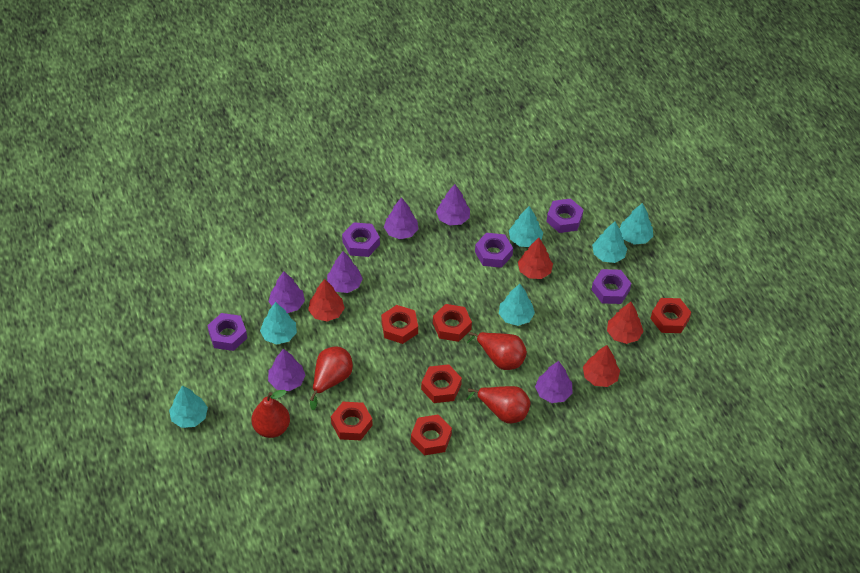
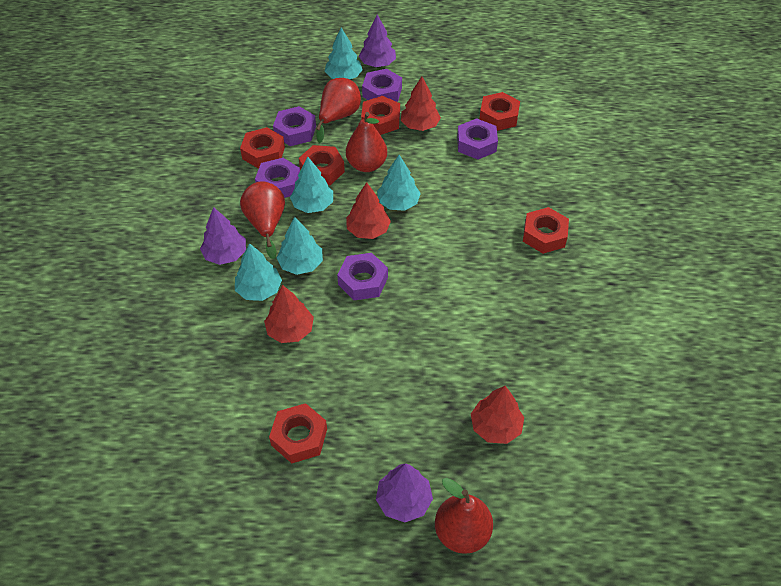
purple tree: 6 -> 3
turquoise tree: 6 -> 5

